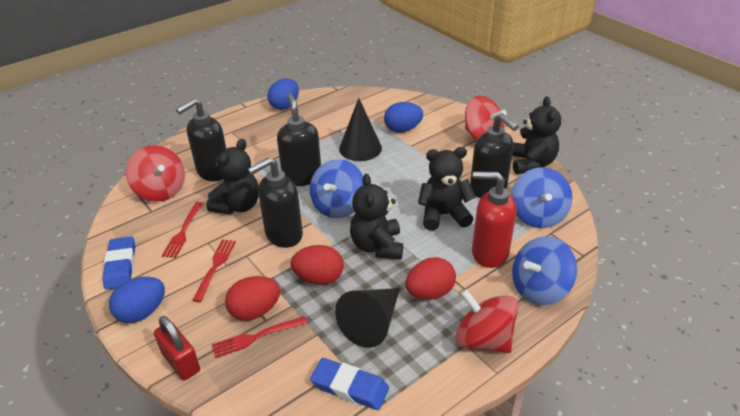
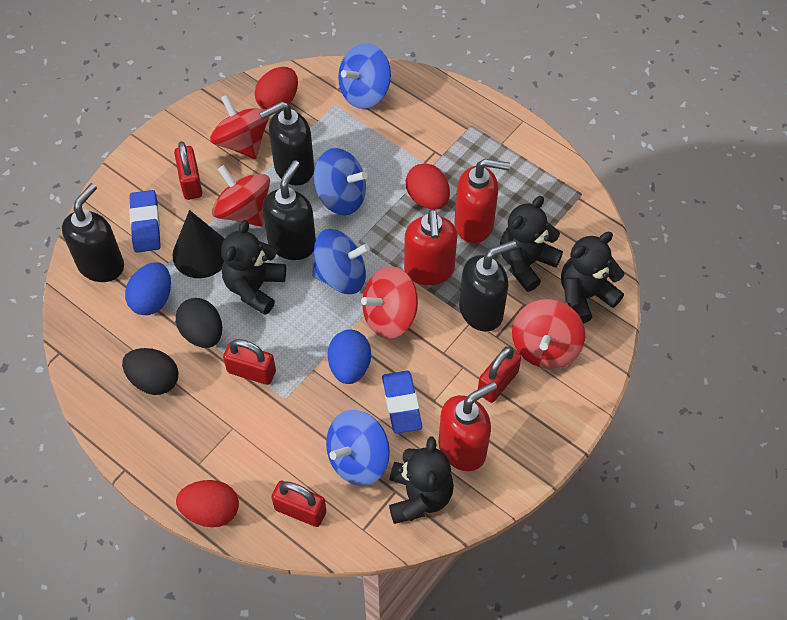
black cone: 2 -> 1
black egg: 0 -> 2
blue egg: 3 -> 2
blue spinning top: 3 -> 4
red fork: 3 -> 0
red padlock: 1 -> 4
red soap dispenser: 1 -> 3
red spinning top: 3 -> 4

